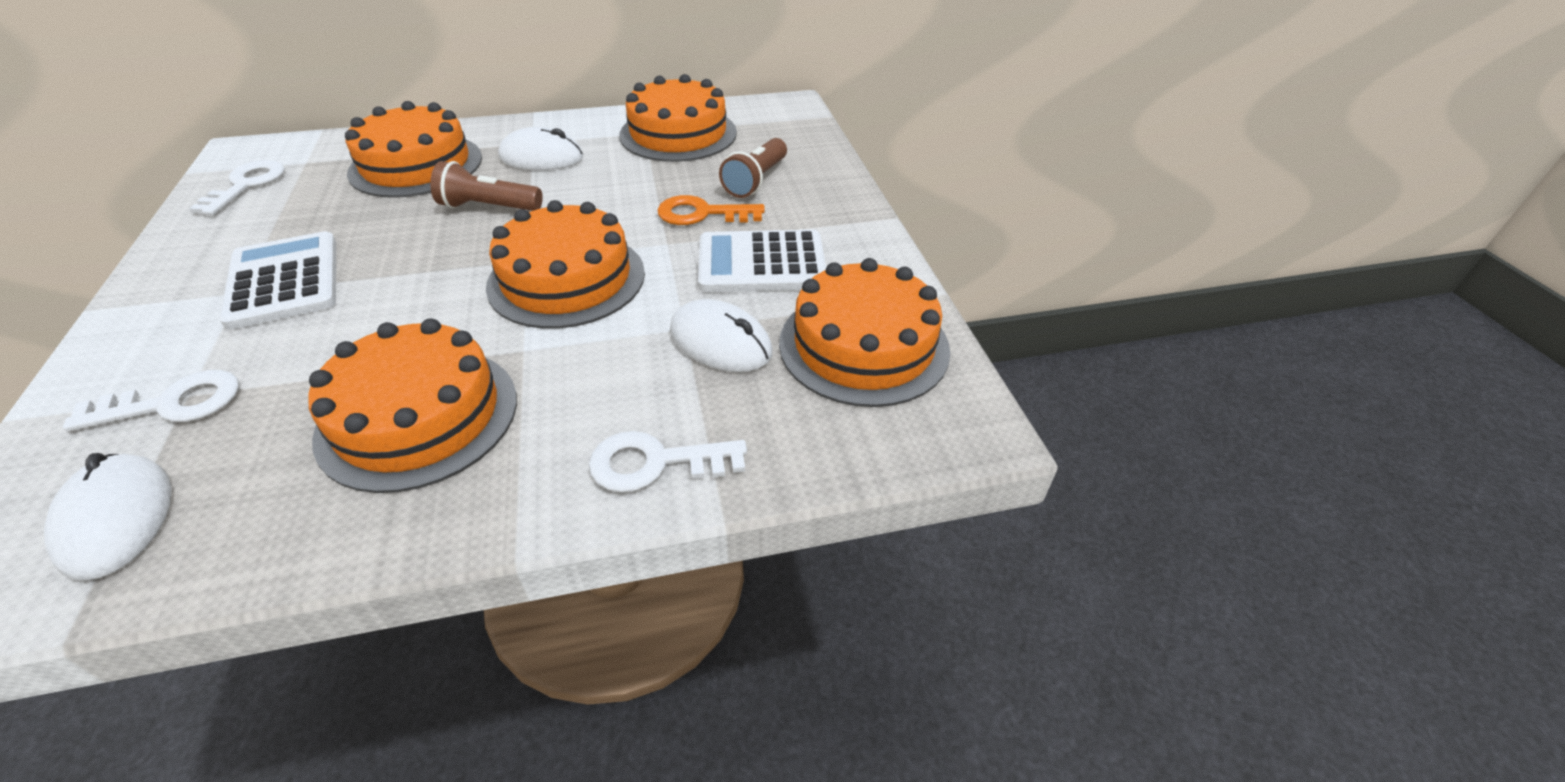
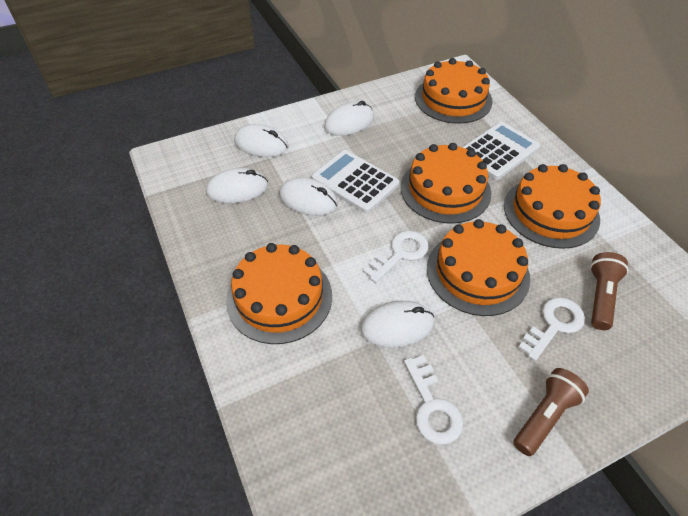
orange key: 1 -> 0
white mouse: 3 -> 5

